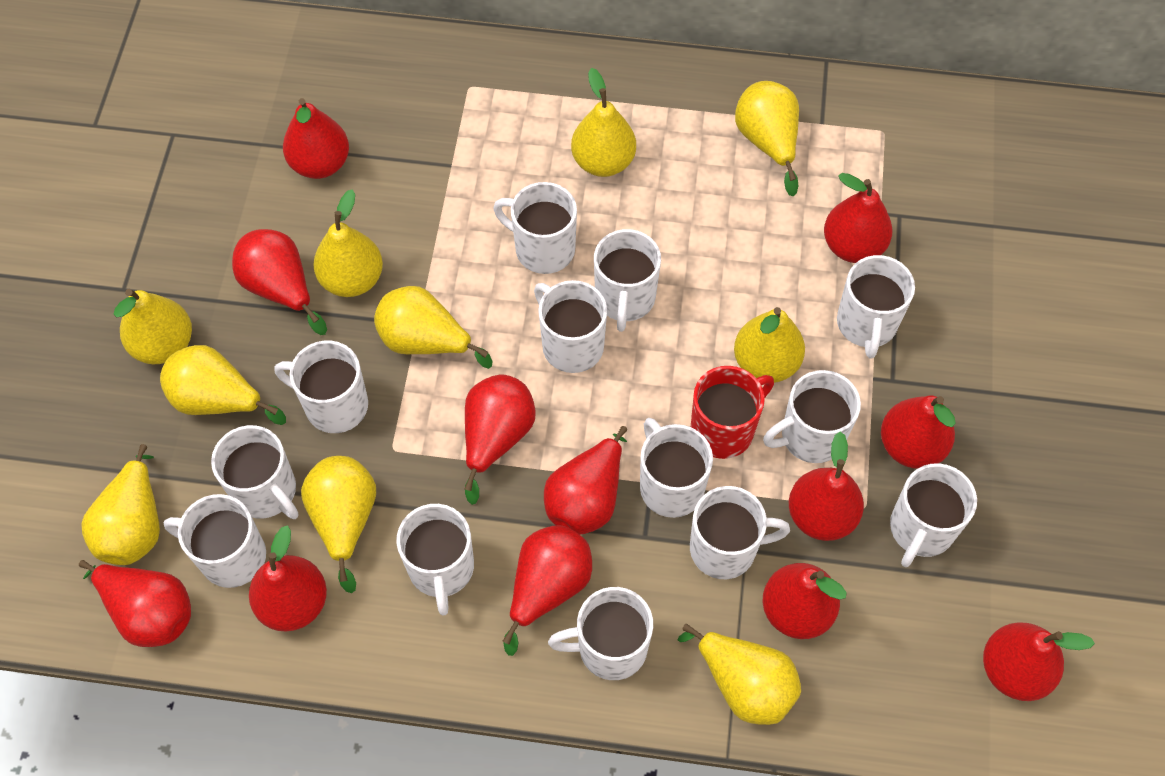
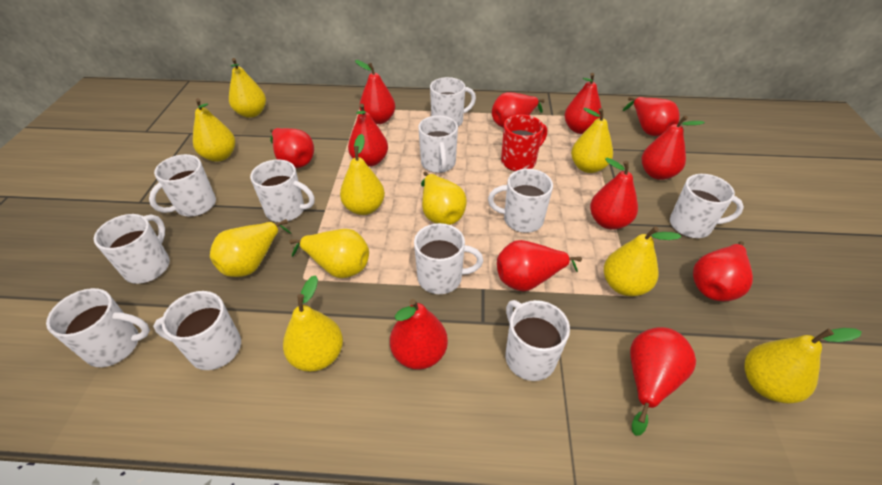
white mug: 13 -> 11

